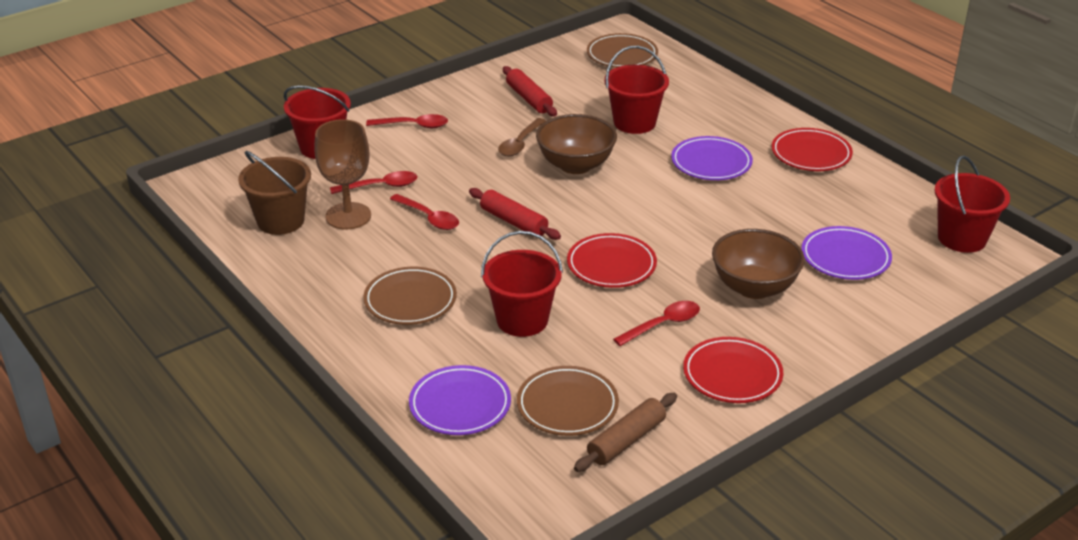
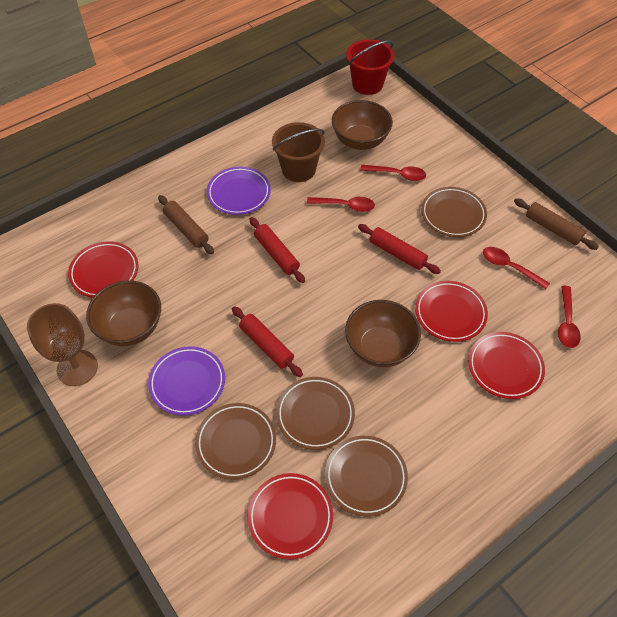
brown bowl: 2 -> 3
brown plate: 3 -> 4
brown rolling pin: 1 -> 2
brown spoon: 1 -> 0
purple plate: 3 -> 2
red bucket: 4 -> 1
red plate: 3 -> 4
red rolling pin: 2 -> 3

